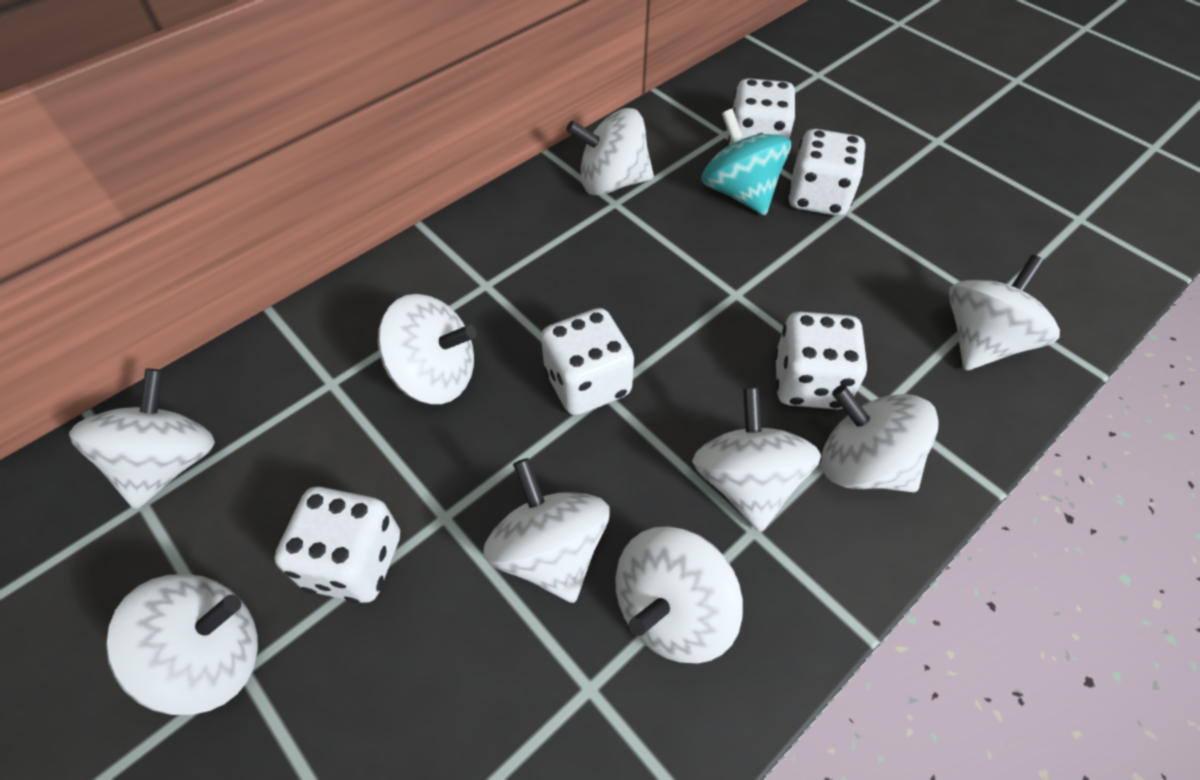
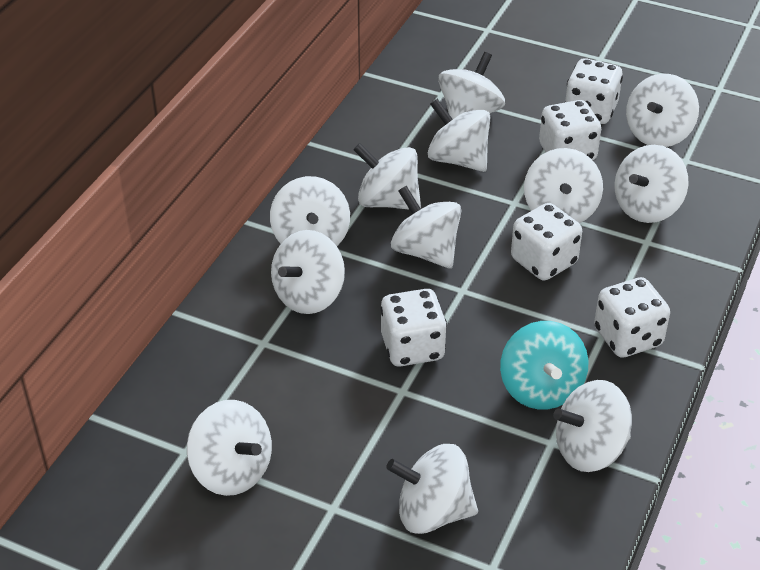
white spinning top: 9 -> 12

